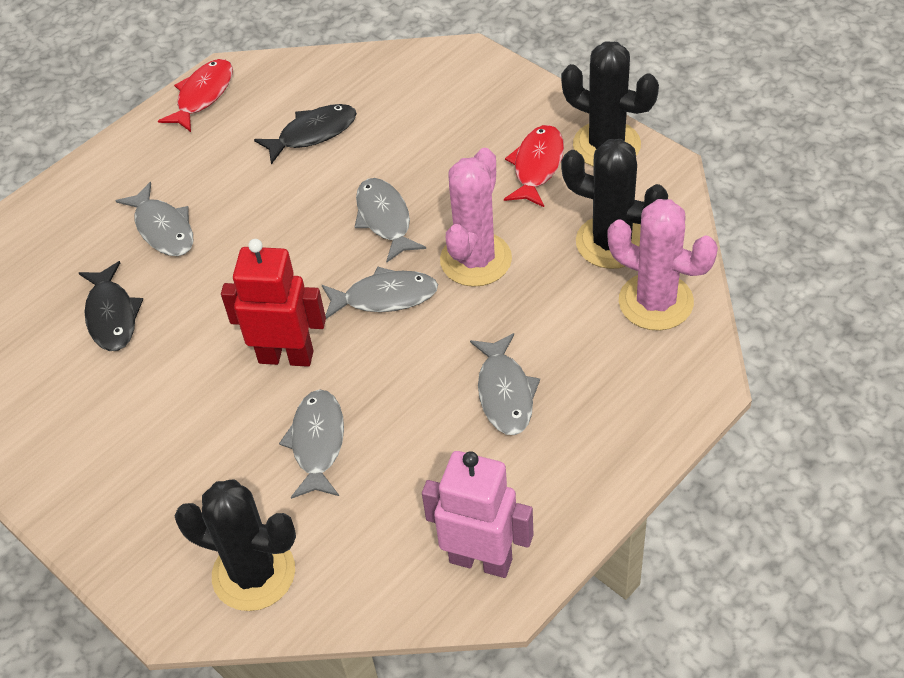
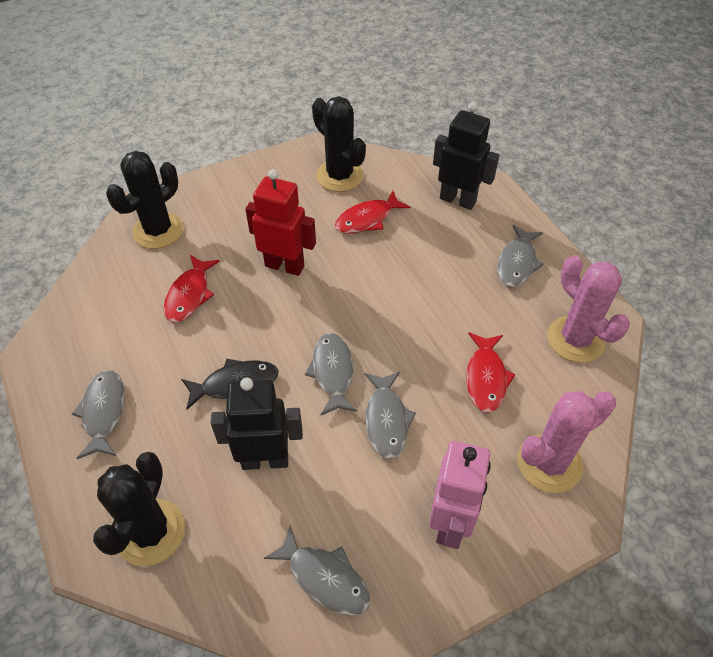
black fish: 2 -> 1
black robot: 0 -> 2
red fish: 2 -> 3

